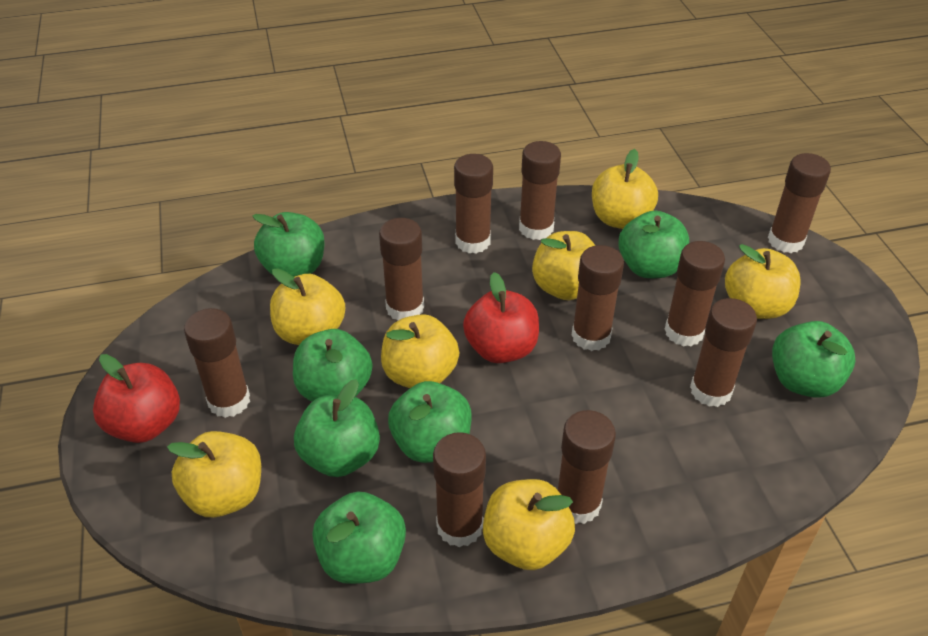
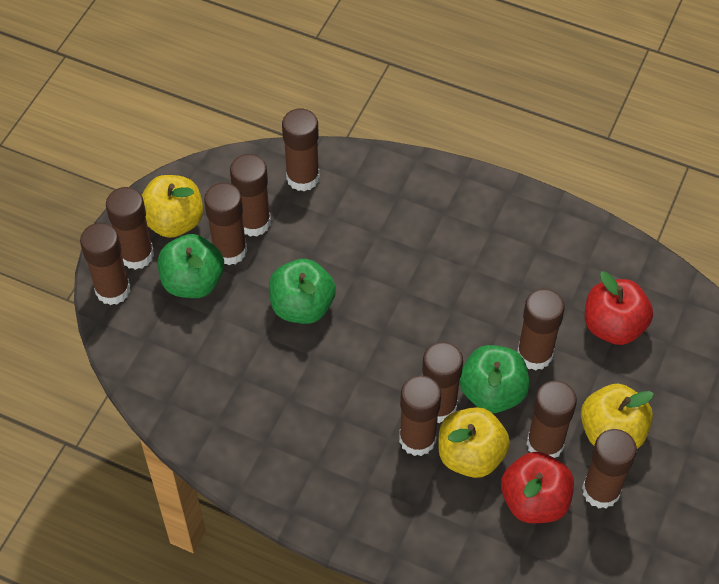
green apple: 7 -> 3
yellow apple: 7 -> 3

